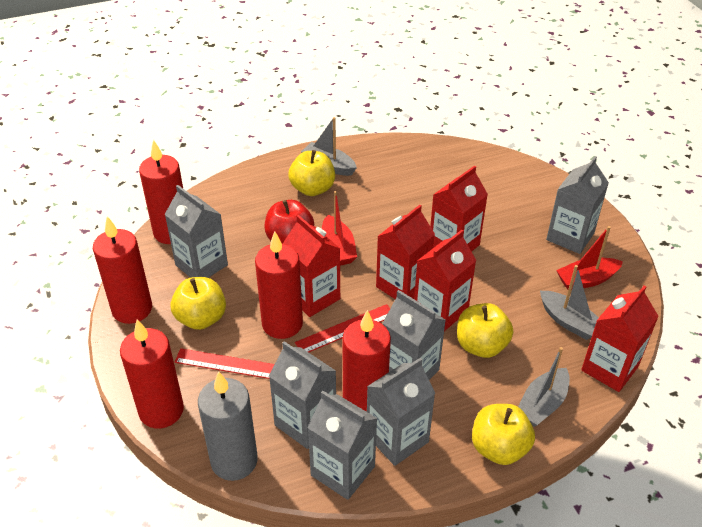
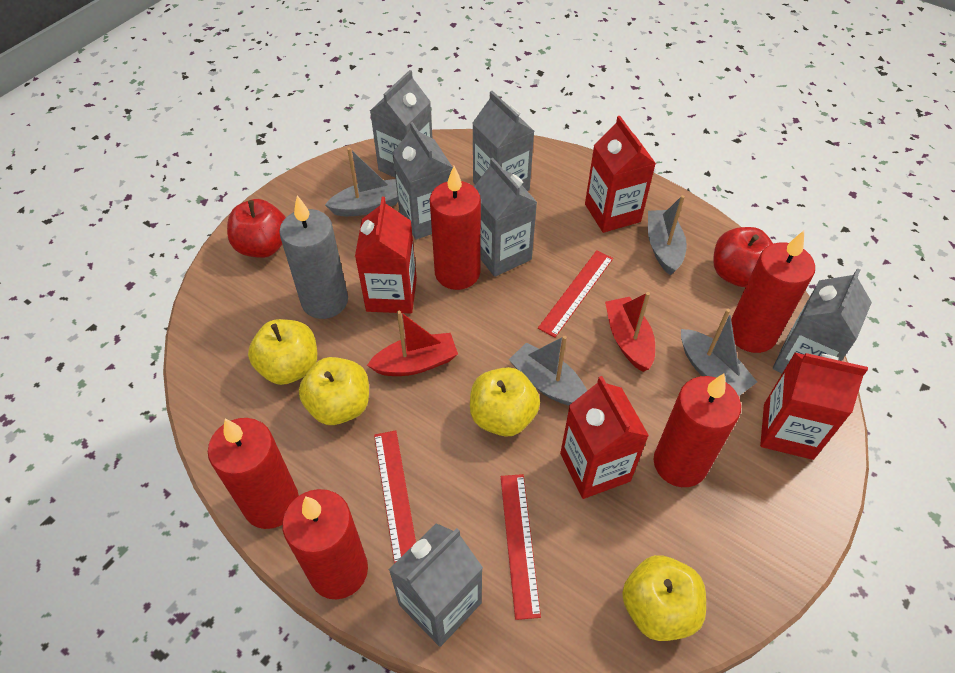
grey boat: 3 -> 4
red apple: 1 -> 2
red carton: 5 -> 4
red ruler: 2 -> 3

